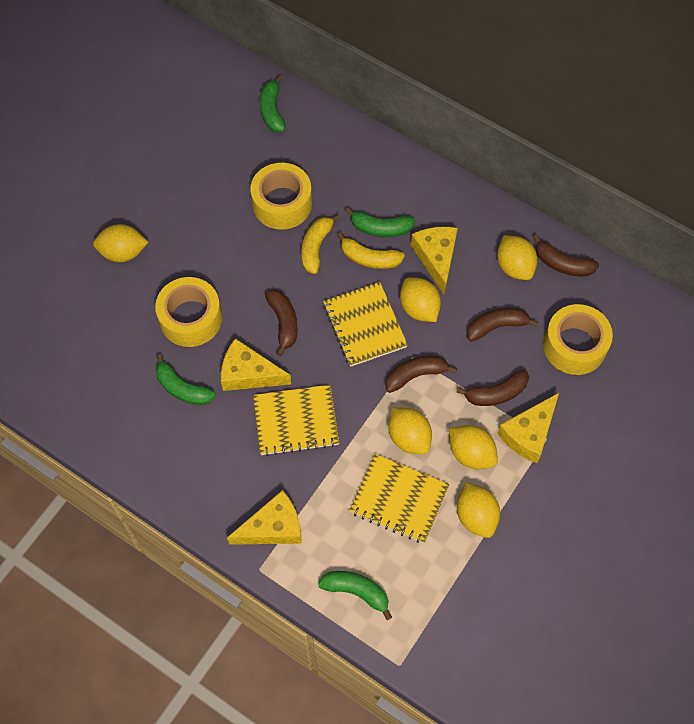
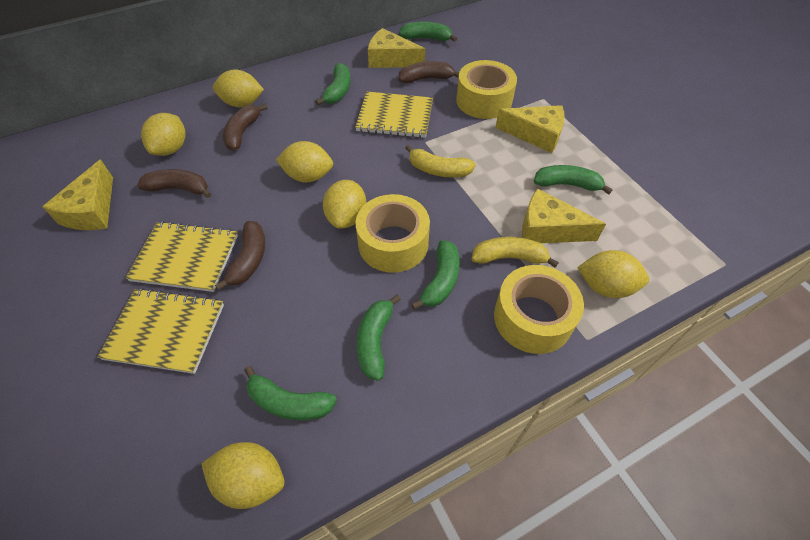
brown banana: 5 -> 4
green banana: 4 -> 6

